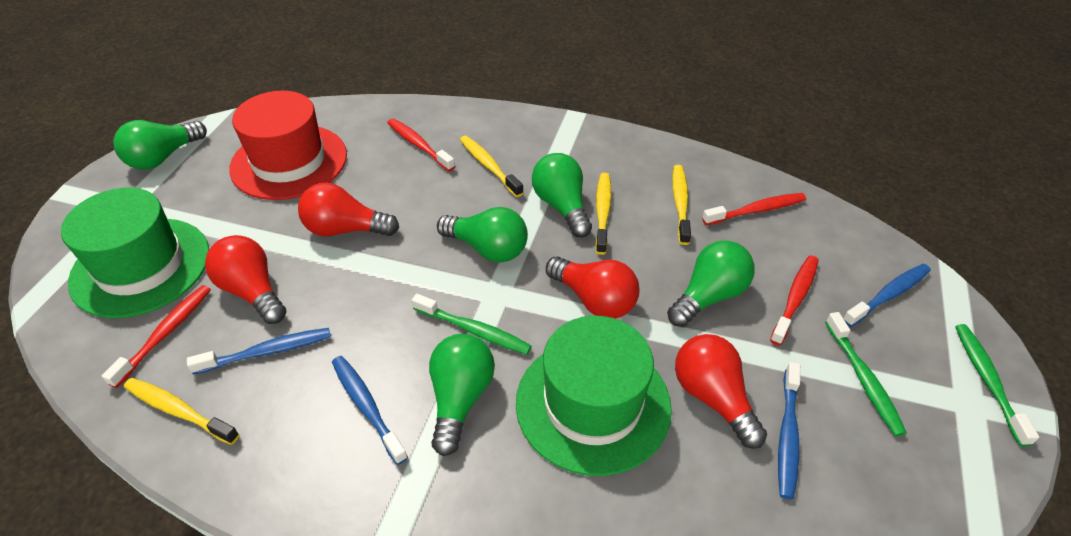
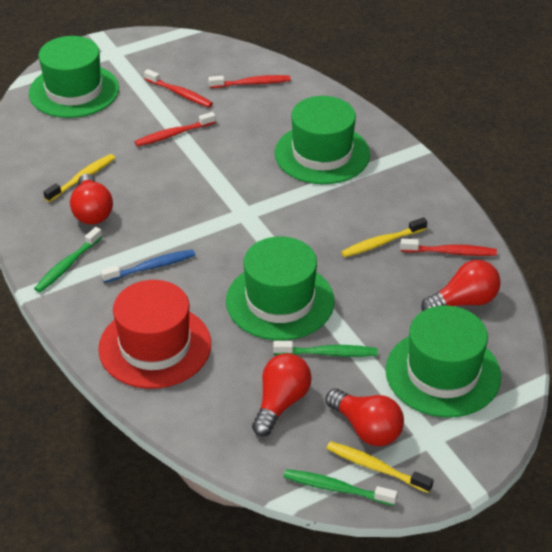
blue toothbrush: 4 -> 1
green hat: 2 -> 4
green light bulb: 5 -> 0
yellow toothbrush: 4 -> 3

